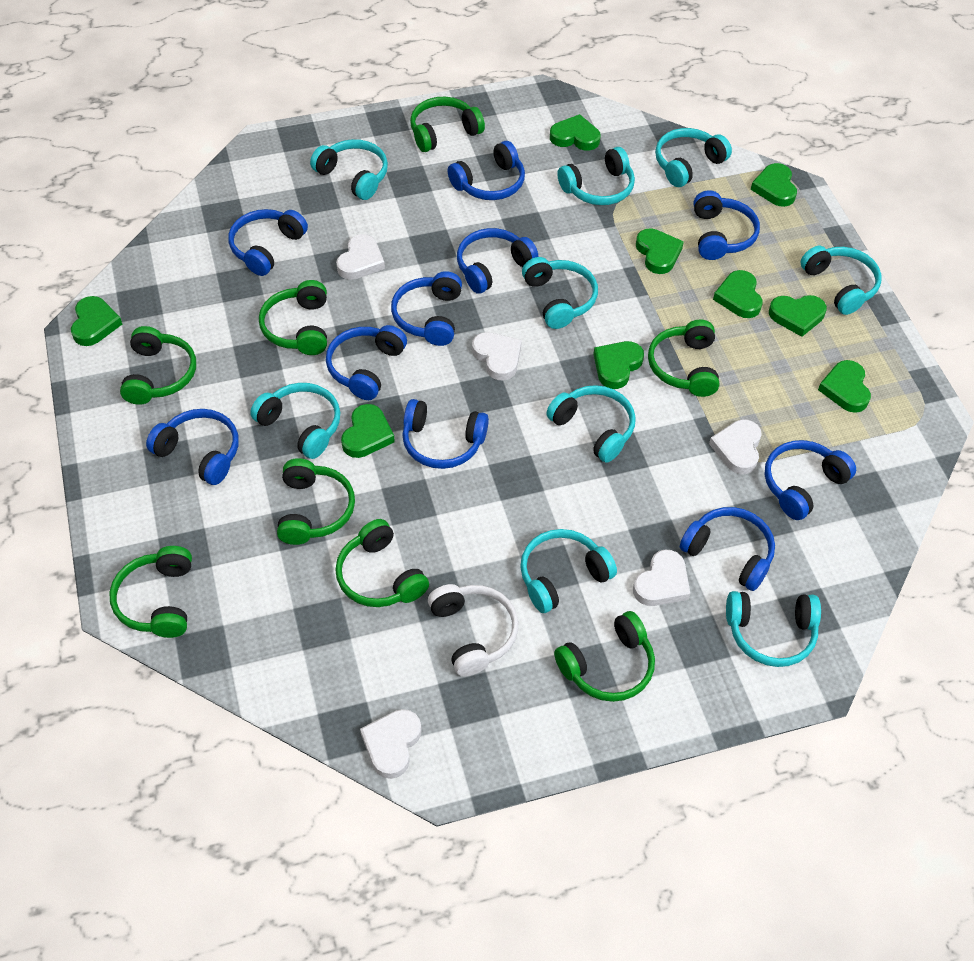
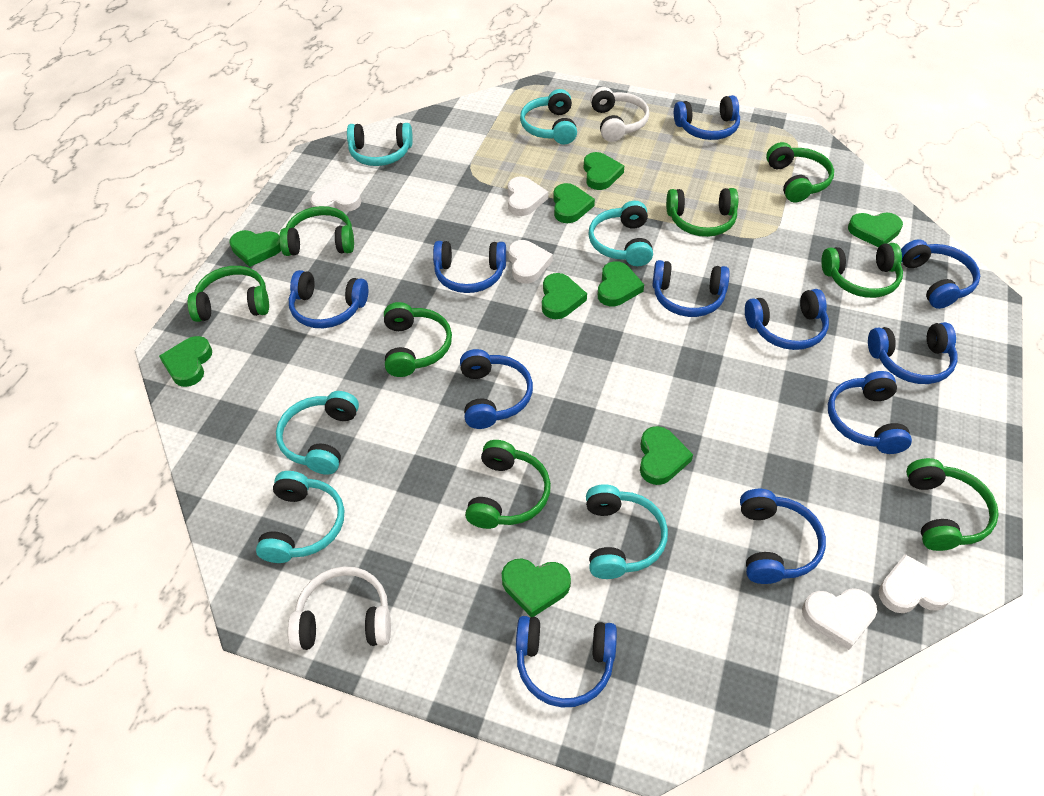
blue headphones: 10 -> 11
turquoise headphones: 9 -> 6
white headphones: 1 -> 2

